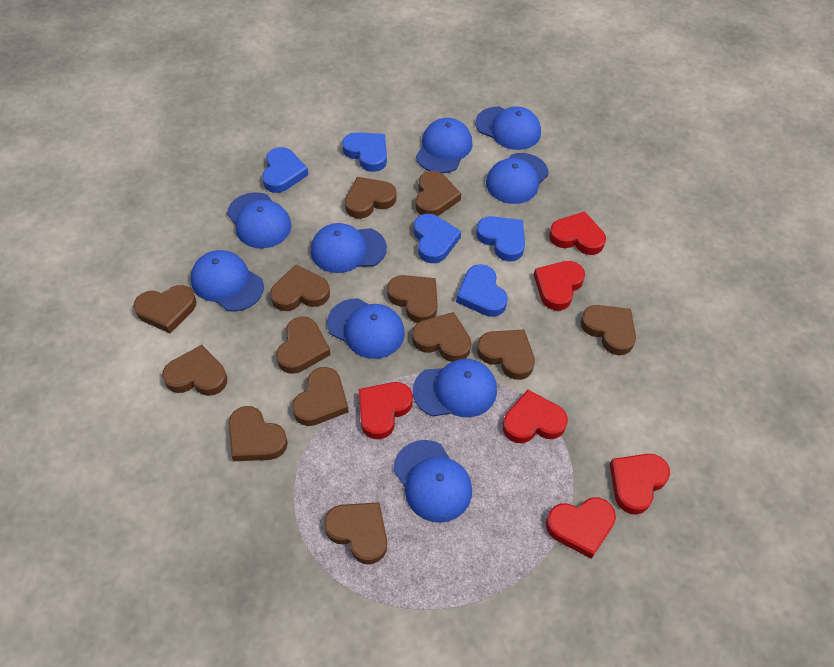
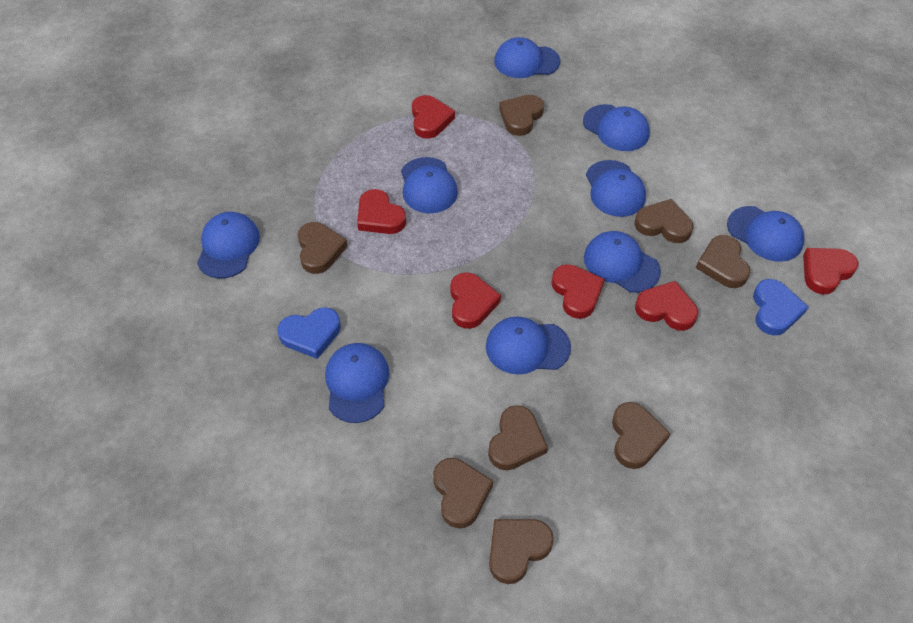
blue heart: 5 -> 2
brown heart: 13 -> 8

